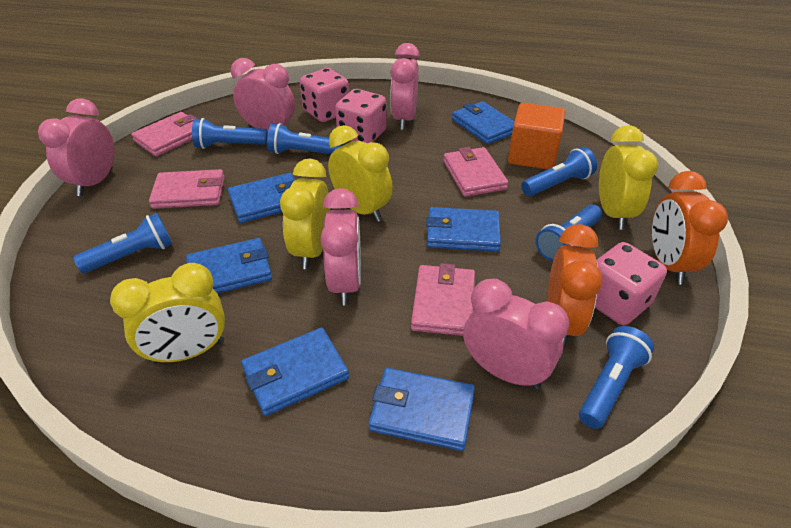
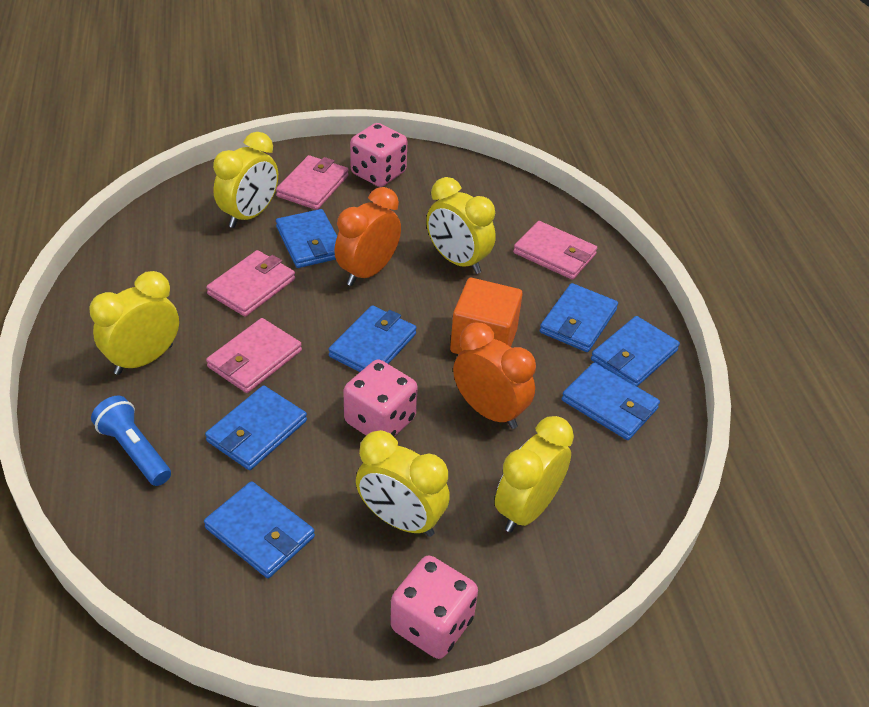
blue flashlight: 6 -> 1
blue wallet: 6 -> 7
pink clock: 5 -> 0
yellow clock: 4 -> 5

